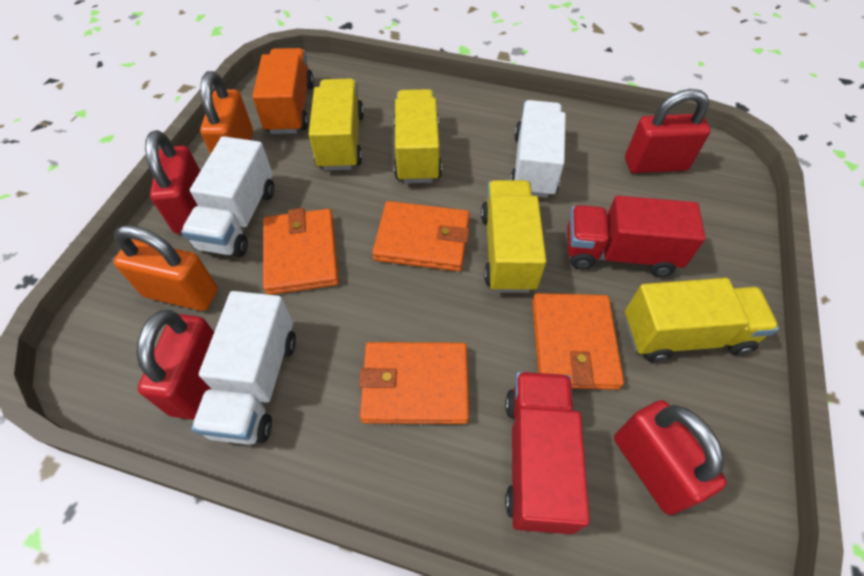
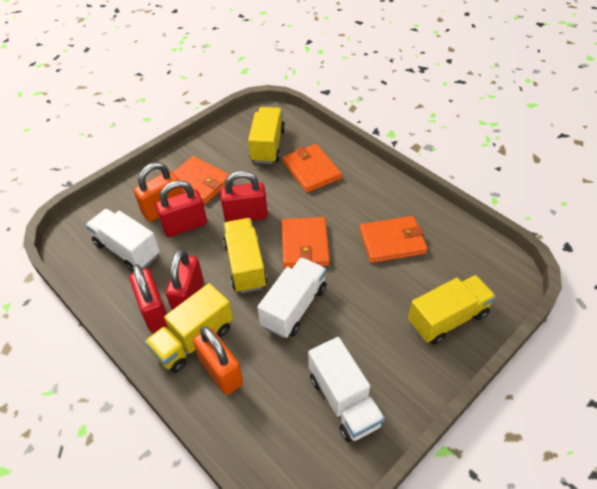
orange truck: 1 -> 0
red truck: 2 -> 0

